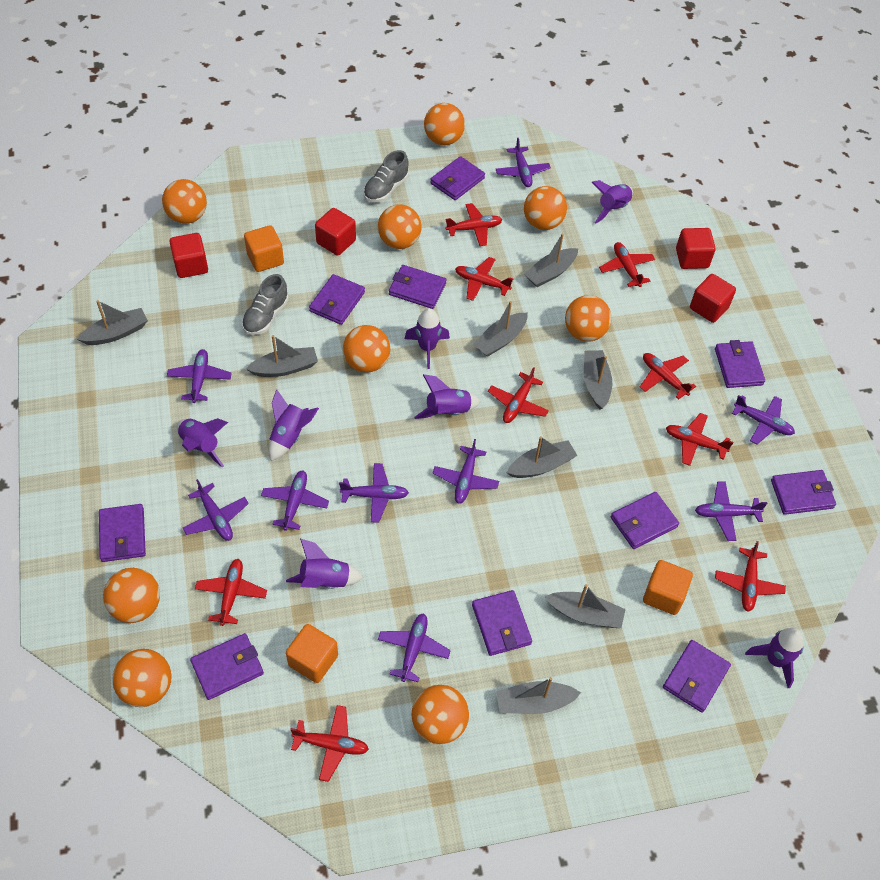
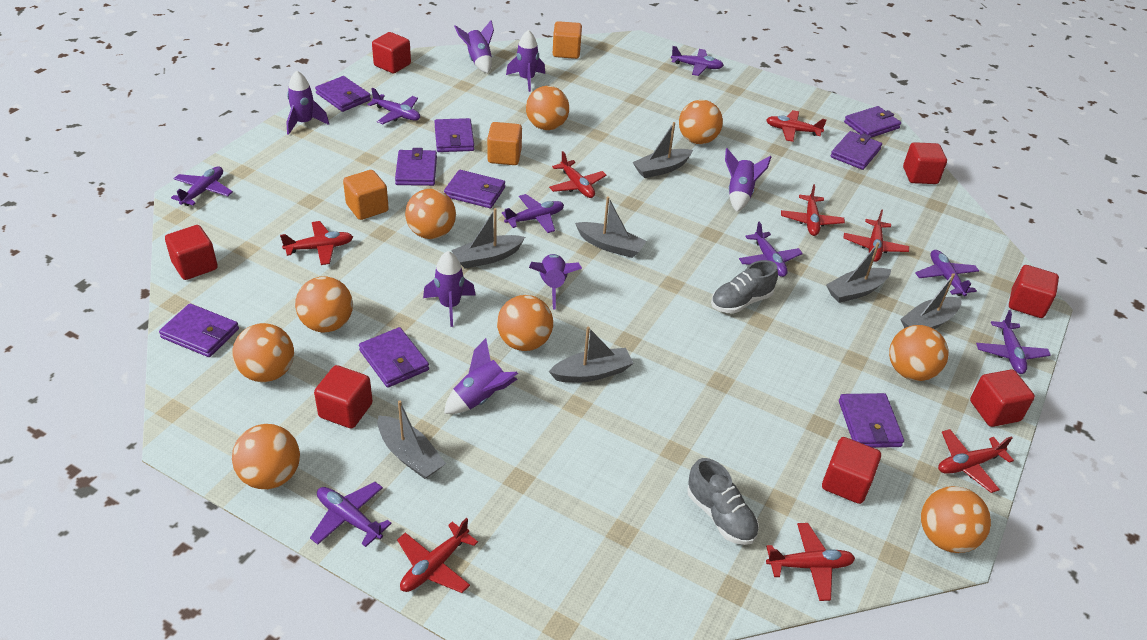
grey boat: 8 -> 7
purple plane: 9 -> 8
purple wallet: 10 -> 9
red cube: 4 -> 7
red plane: 9 -> 8

